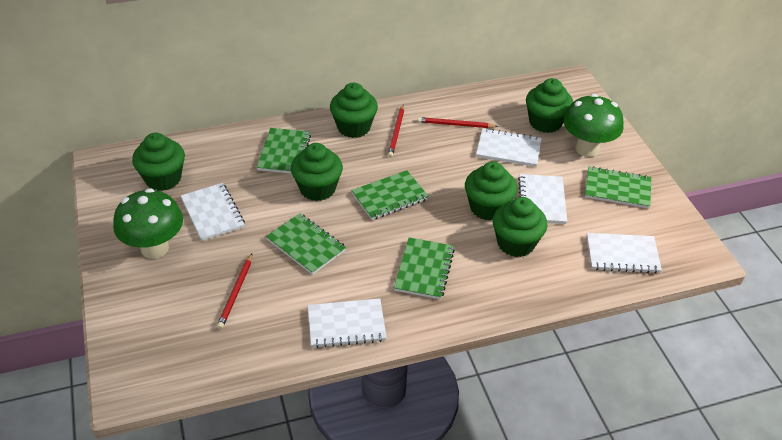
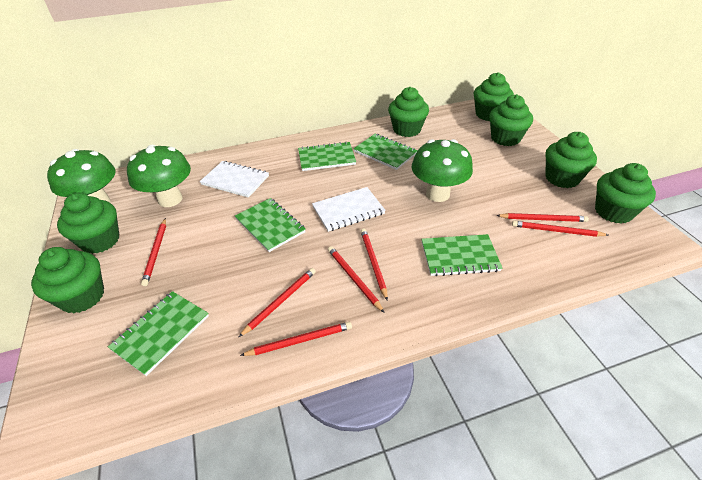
green cupcake: 6 -> 7
green mushroom: 2 -> 3
red pencil: 3 -> 7
white notebook: 5 -> 2

